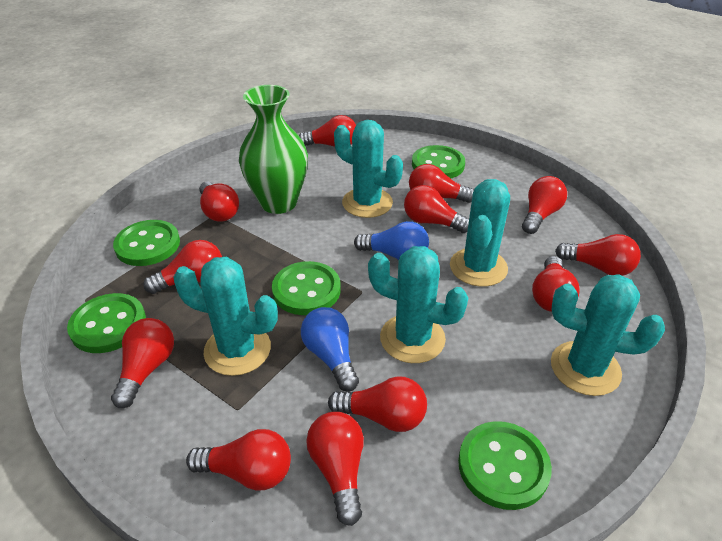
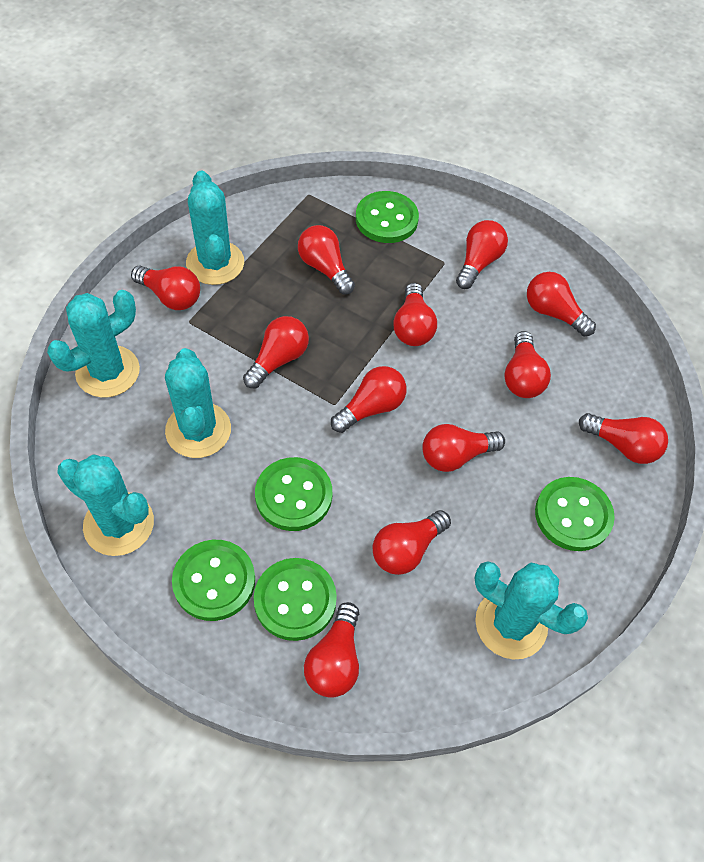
blue light bulb: 2 -> 0
green vase: 1 -> 0

